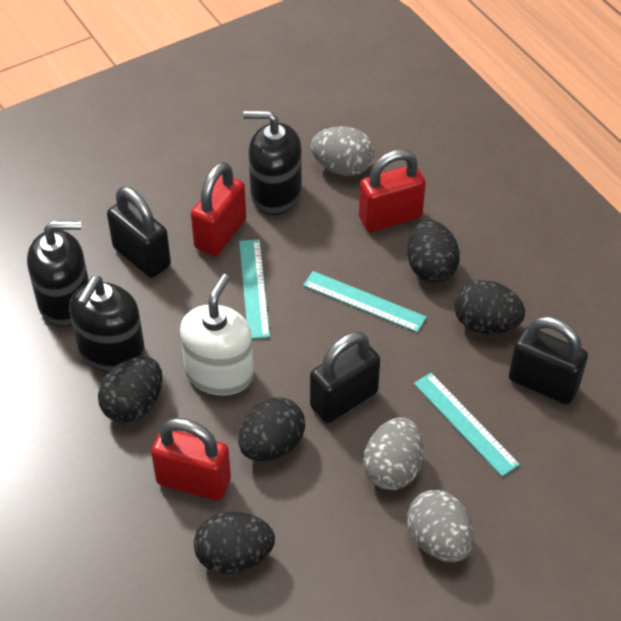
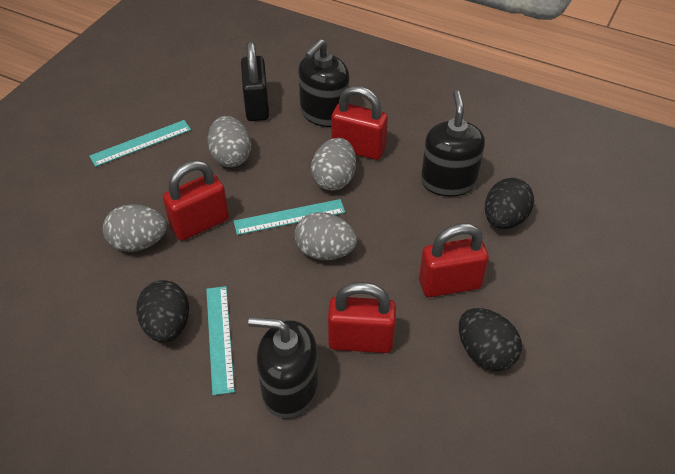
black egg: 5 -> 3
black padlock: 3 -> 1
grey egg: 3 -> 4
red padlock: 3 -> 4
white soap dispenser: 1 -> 0

